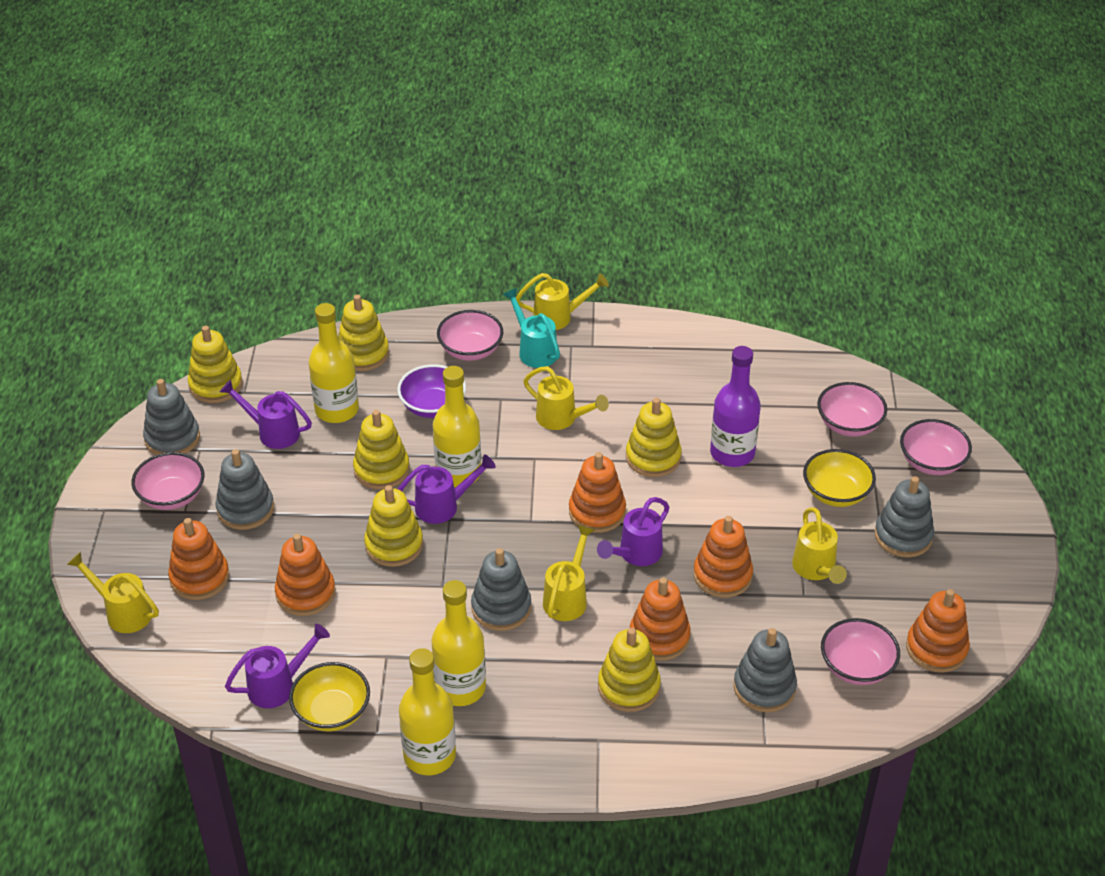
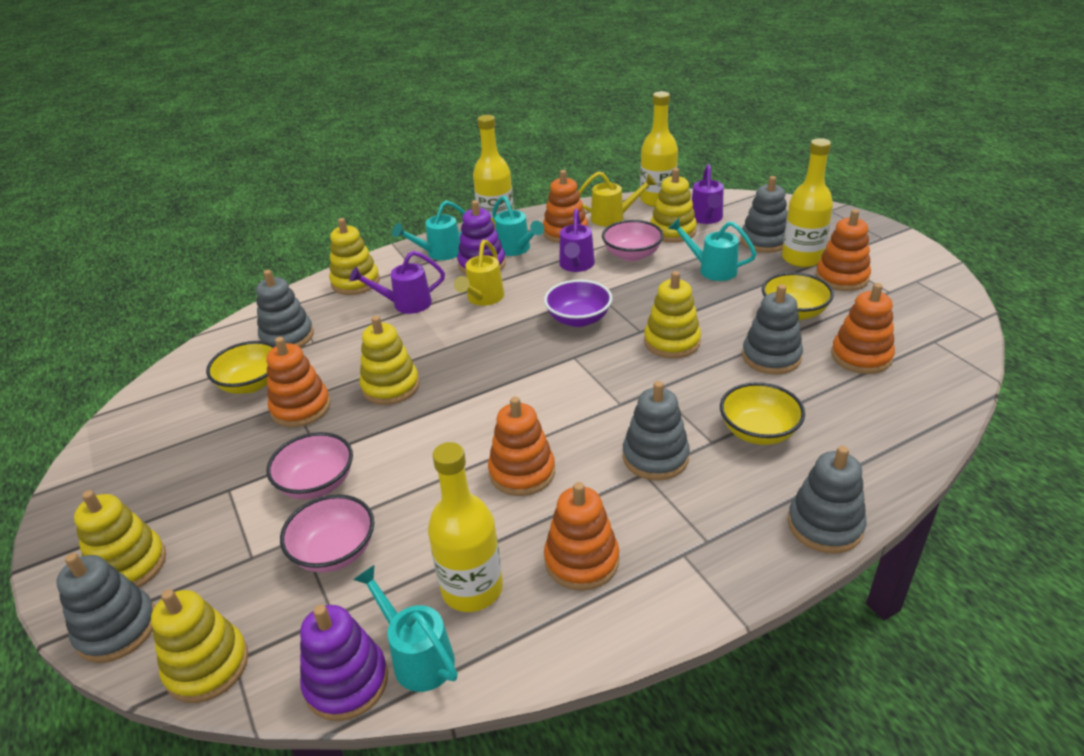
grey stacking toy: 5 -> 6
pink bowl: 5 -> 3
purple bottle: 1 -> 0
purple stacking toy: 0 -> 2
purple watering can: 4 -> 3
turquoise watering can: 1 -> 4
yellow bowl: 2 -> 3
yellow watering can: 5 -> 2

